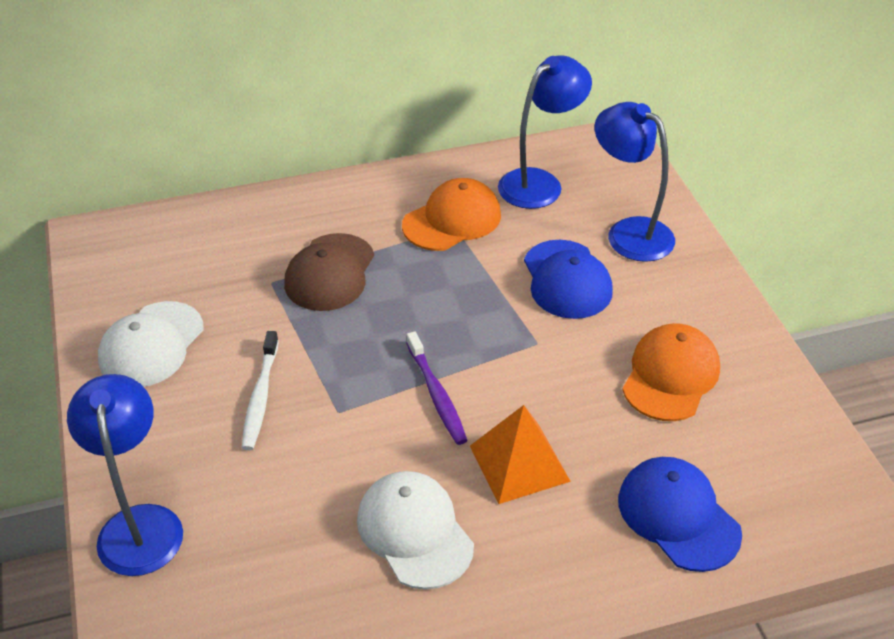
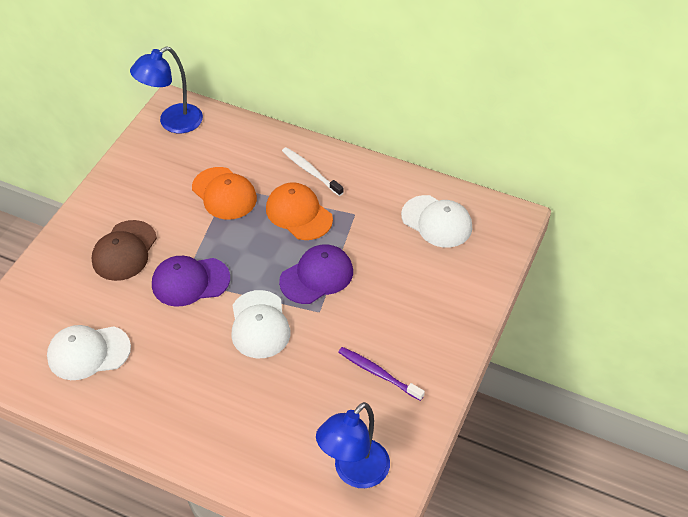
blue cap: 2 -> 0
blue lamp: 3 -> 2
orange pyramid: 1 -> 0
purple cap: 0 -> 2
white cap: 2 -> 3

